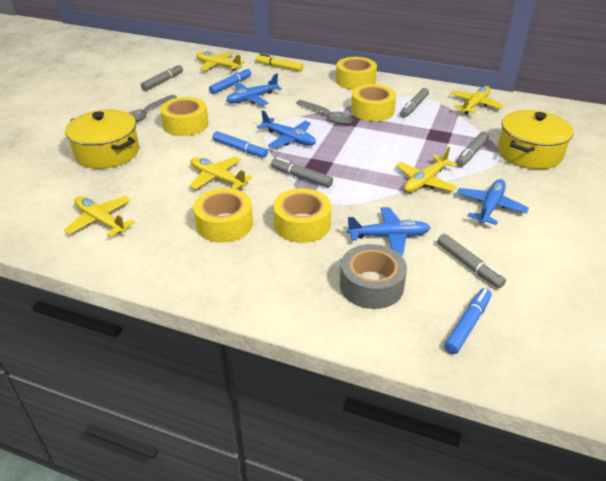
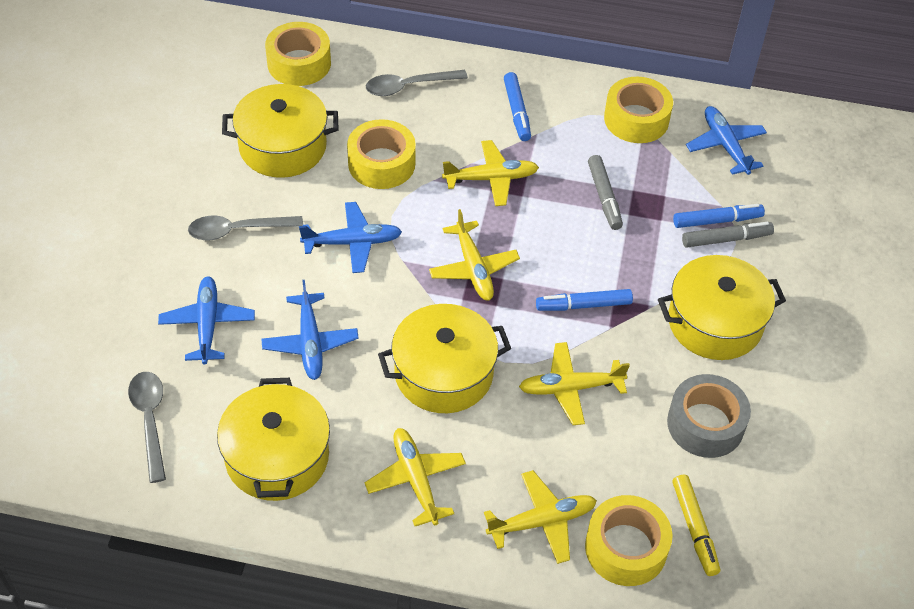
grey marker: 5 -> 2
grey spoon: 2 -> 3
yellow pot: 2 -> 4
yellow tape: 5 -> 4

